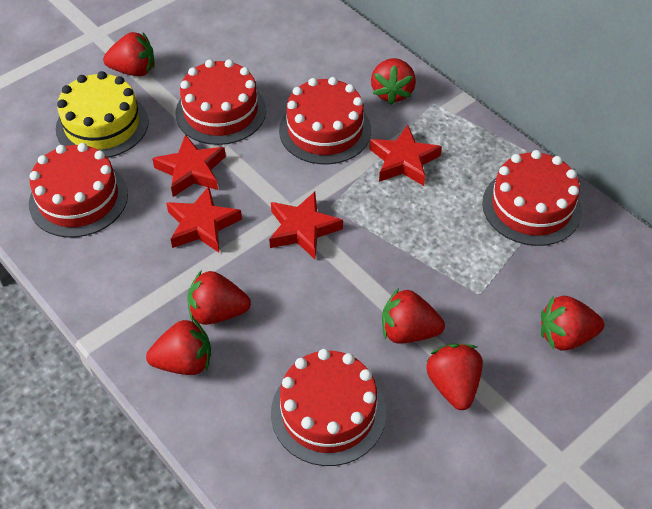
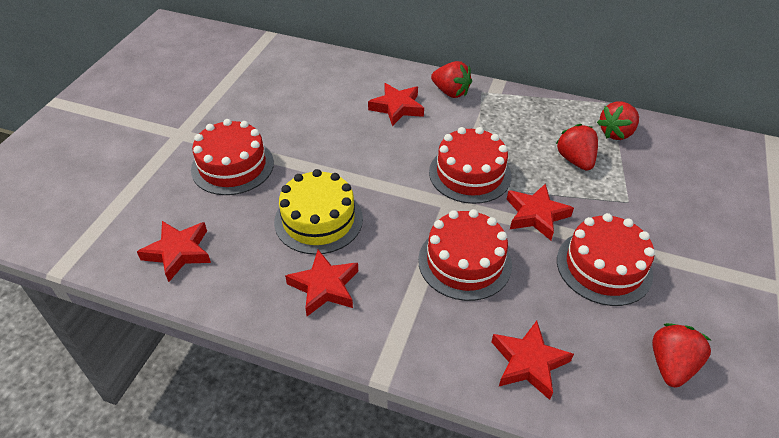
red cake: 5 -> 4
red star: 4 -> 5
red strawberry: 7 -> 4

